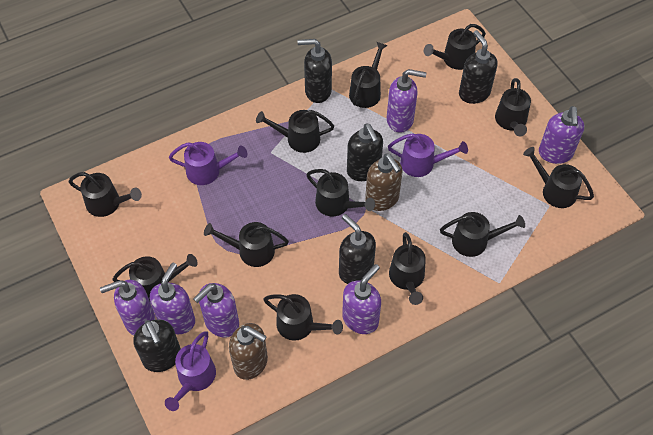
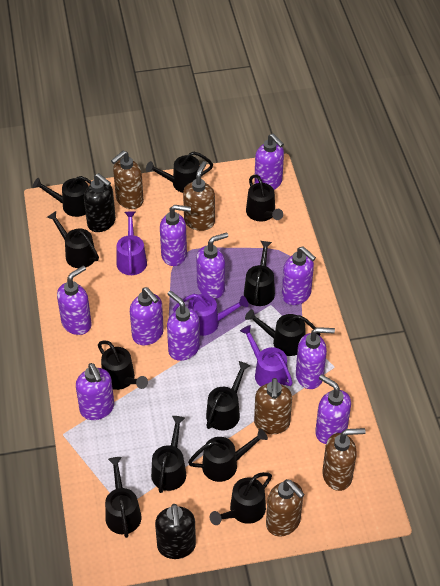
black soap dispenser: 5 -> 2
brown soap dispenser: 2 -> 5
purple soap dispenser: 6 -> 10

